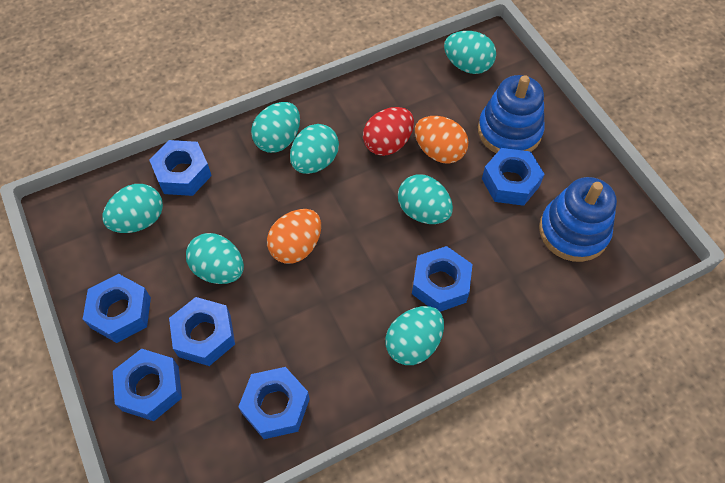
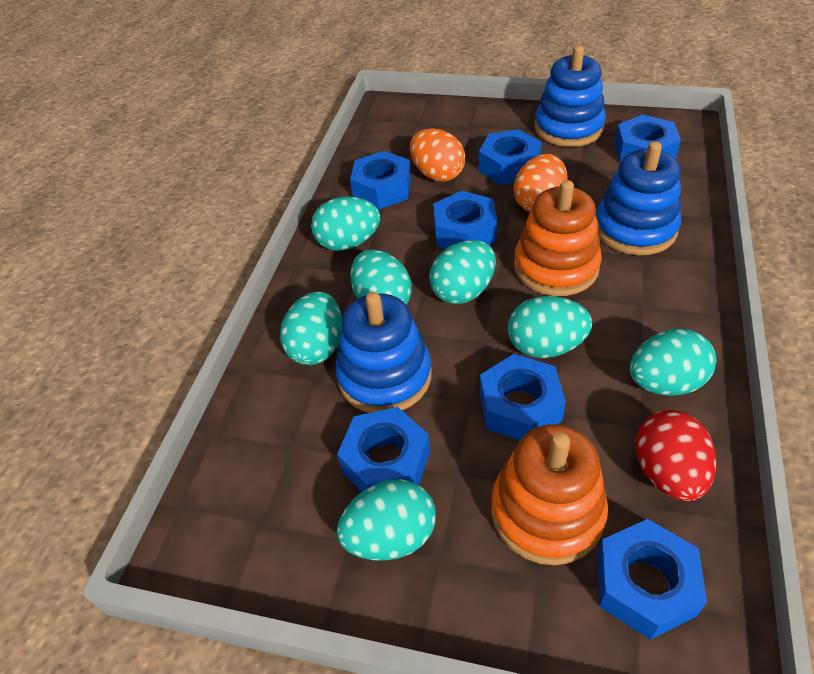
blue stacking toy: 2 -> 3
orange stacking toy: 0 -> 2

